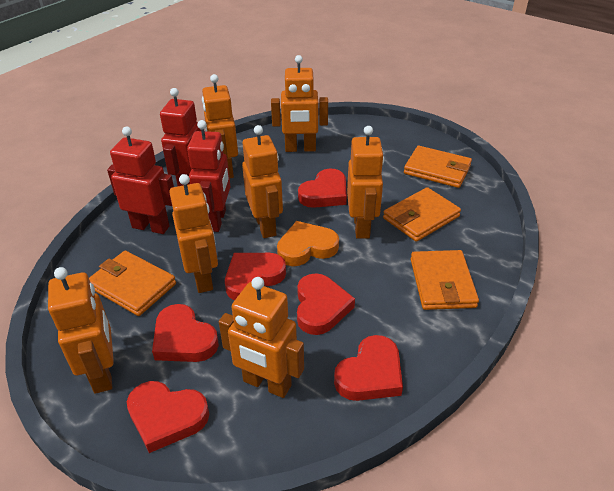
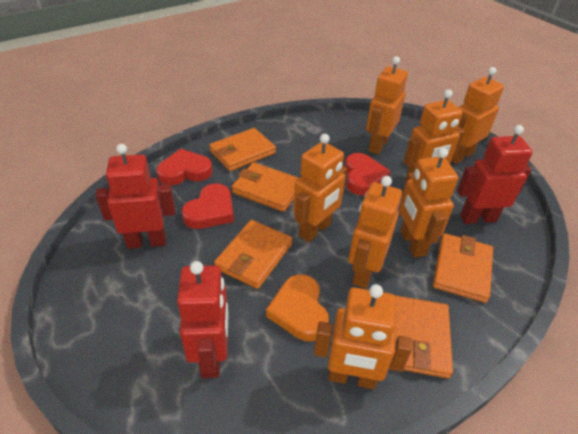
orange wallet: 4 -> 5
red heart: 6 -> 3

